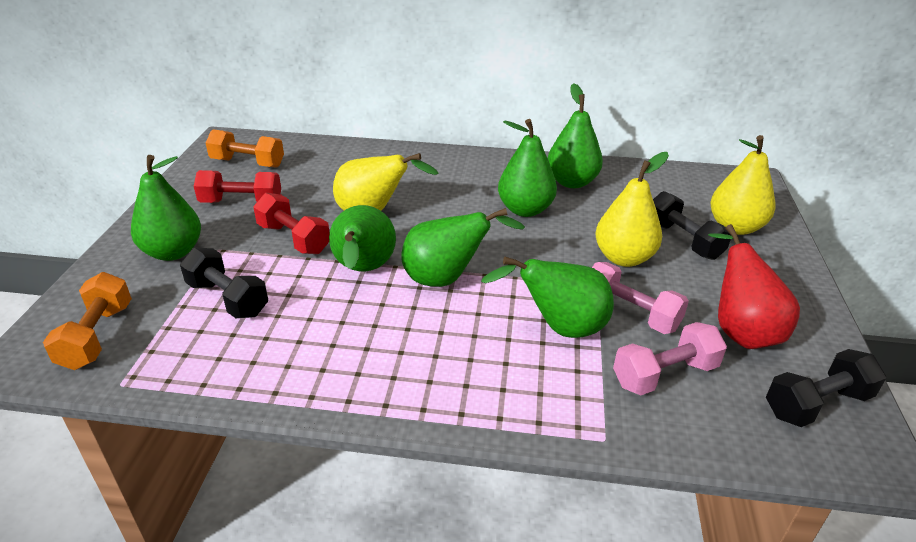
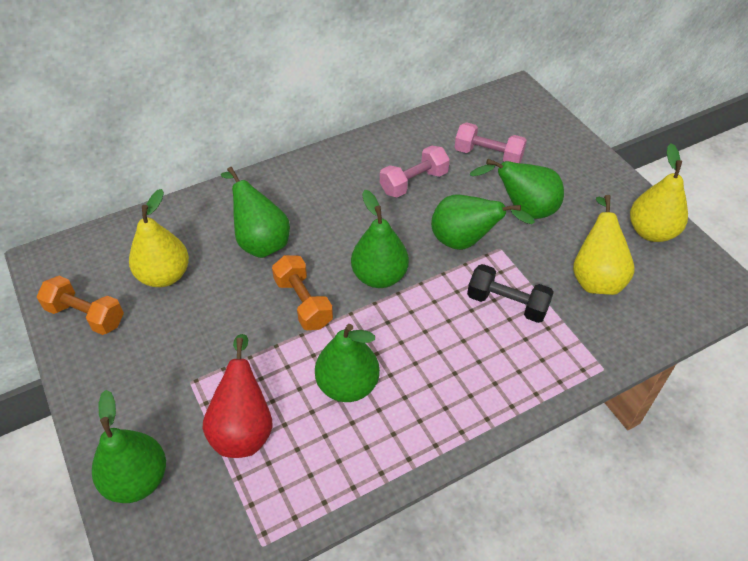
black dumbbell: 3 -> 1
red dumbbell: 2 -> 0

